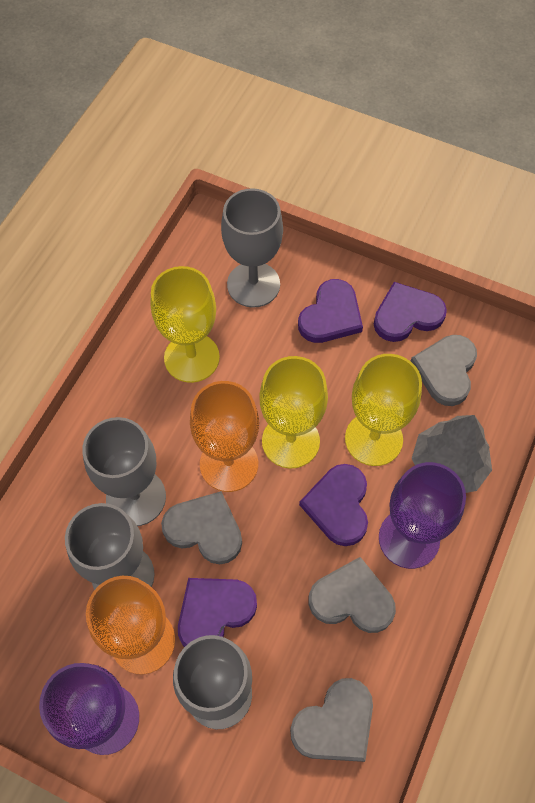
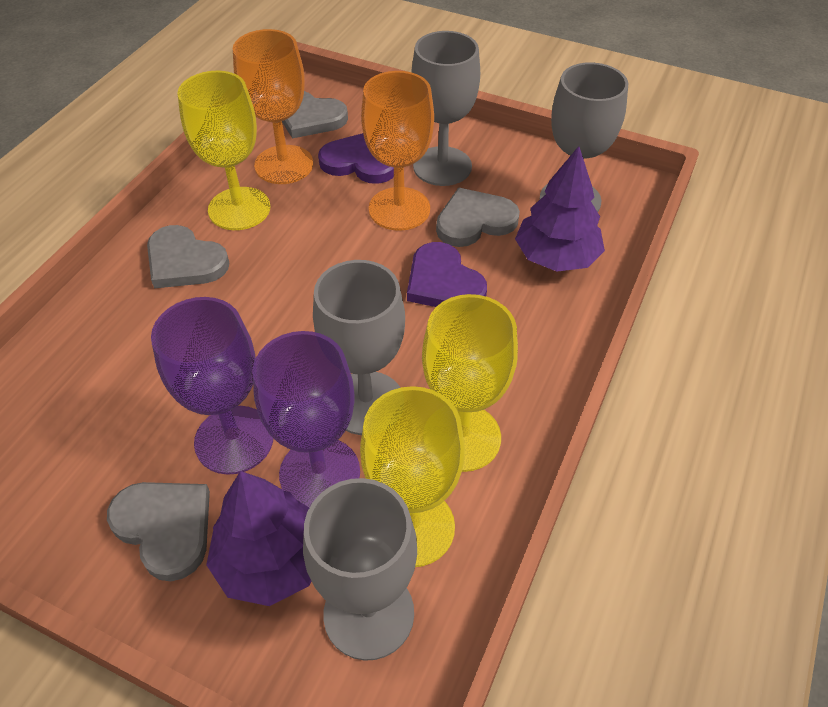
grey tree: 1 -> 0
purple heart: 4 -> 2
purple tree: 0 -> 2

